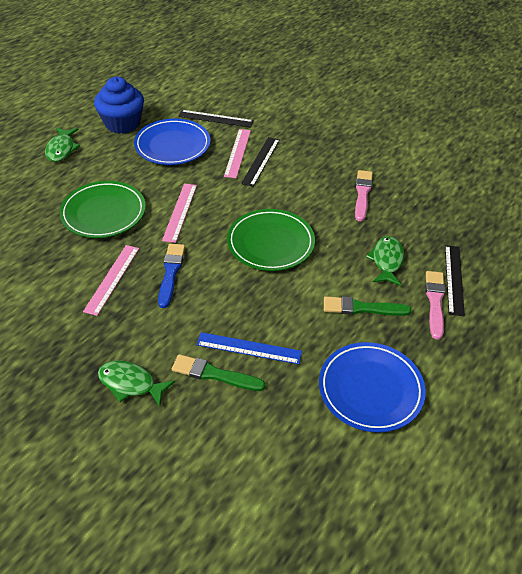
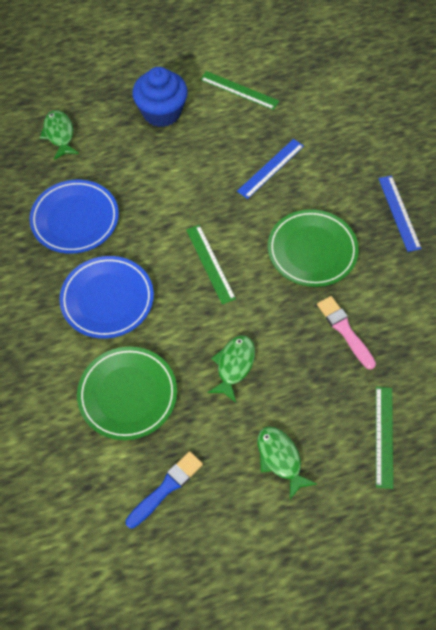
black ruler: 3 -> 0
blue ruler: 1 -> 2
green brush: 2 -> 0
green ruler: 0 -> 3
pink brush: 2 -> 1
pink ruler: 3 -> 0

